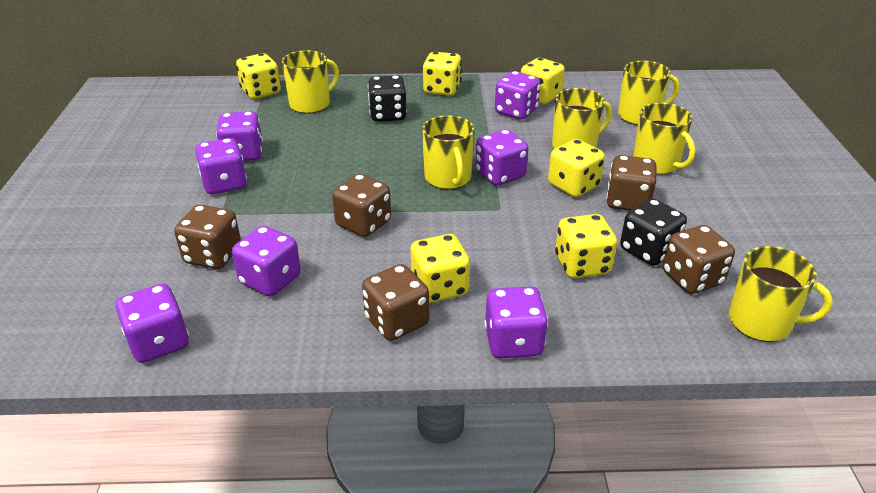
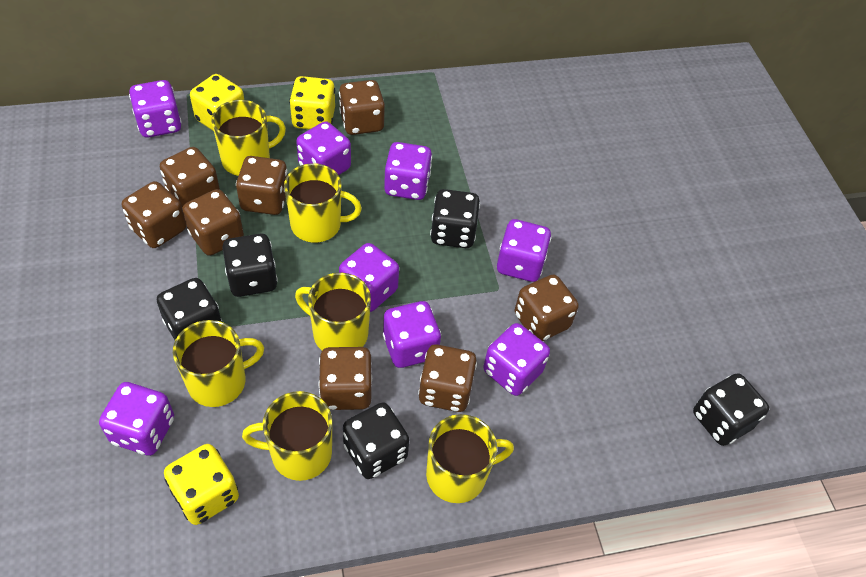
black dice: 2 -> 5
brown dice: 5 -> 8
purple dice: 7 -> 8
yellow dice: 6 -> 3

